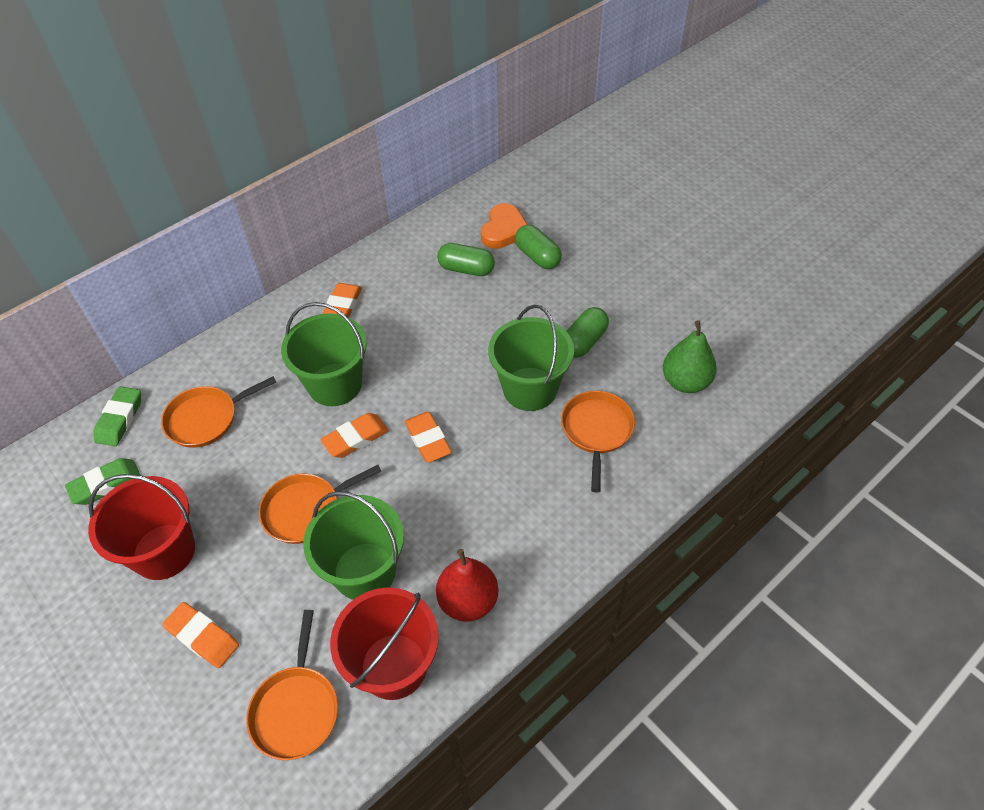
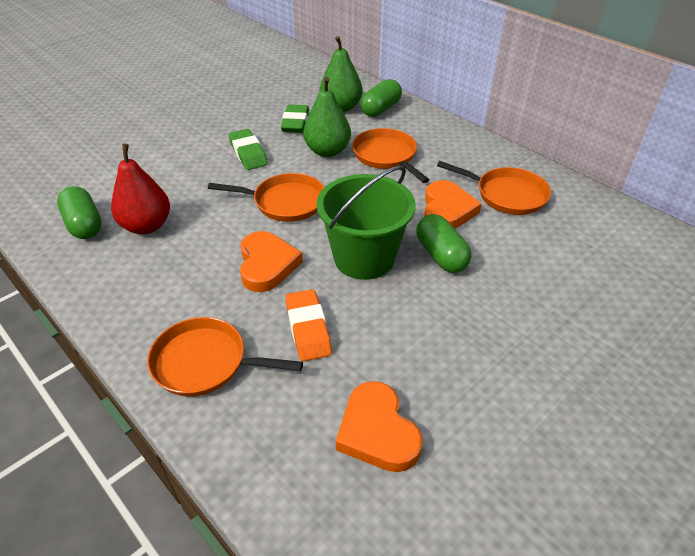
green bucket: 3 -> 1
green pear: 1 -> 2
orange eraser: 4 -> 1
orange heart: 1 -> 3
red bucket: 2 -> 0

